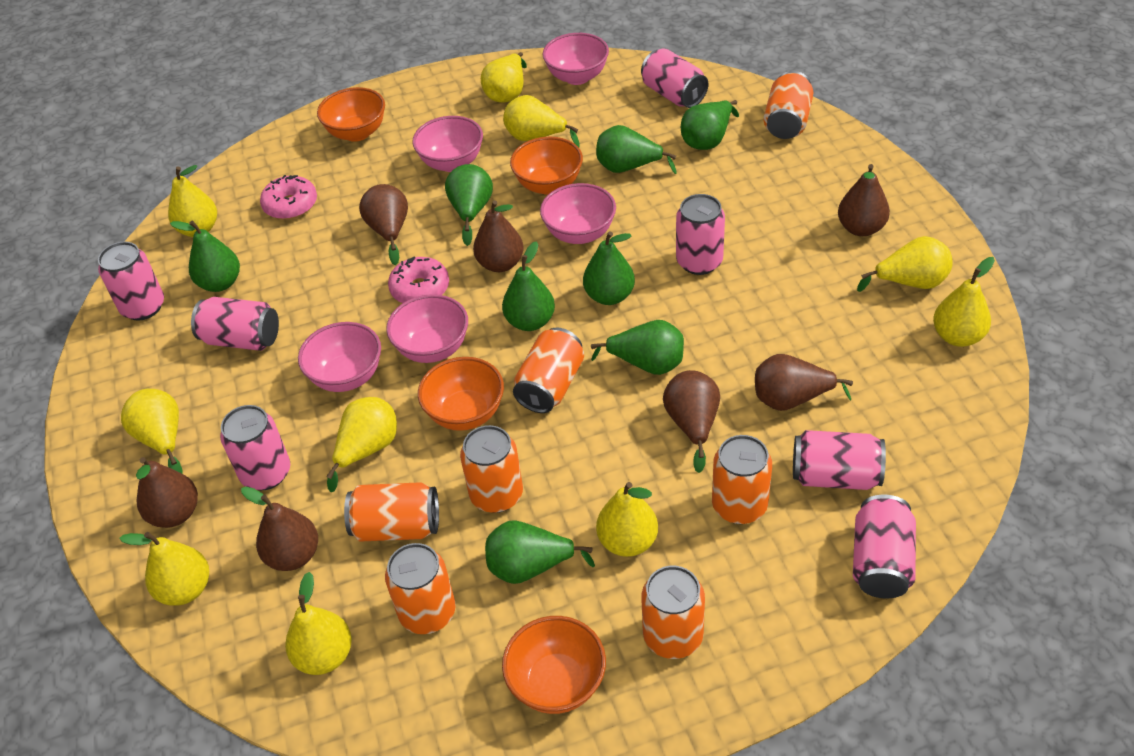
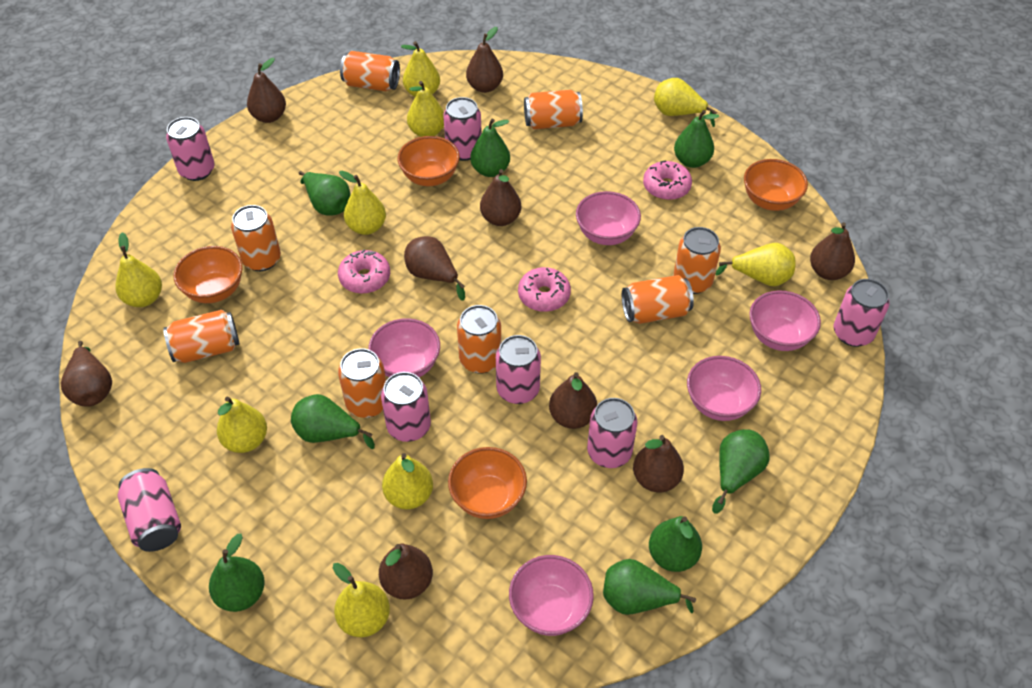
brown pear: 7 -> 9
orange can: 7 -> 8
pink donut: 2 -> 3
yellow pear: 10 -> 9

